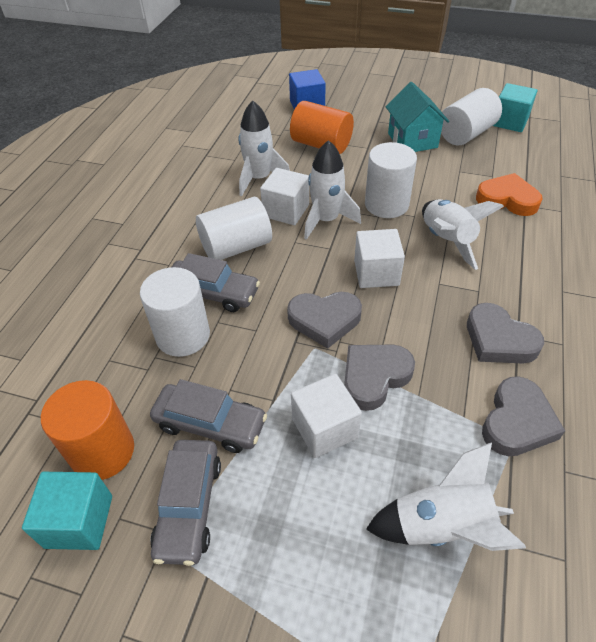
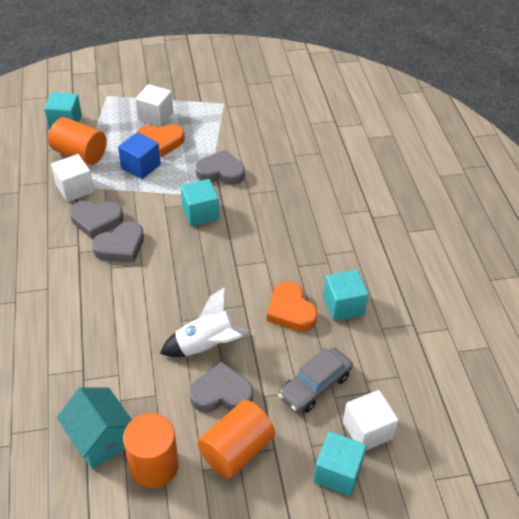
grey car: 3 -> 1
orange cylinder: 2 -> 3
orange heart: 1 -> 2
turquoise cube: 2 -> 4
white cylinder: 4 -> 0
white rocket: 4 -> 1

